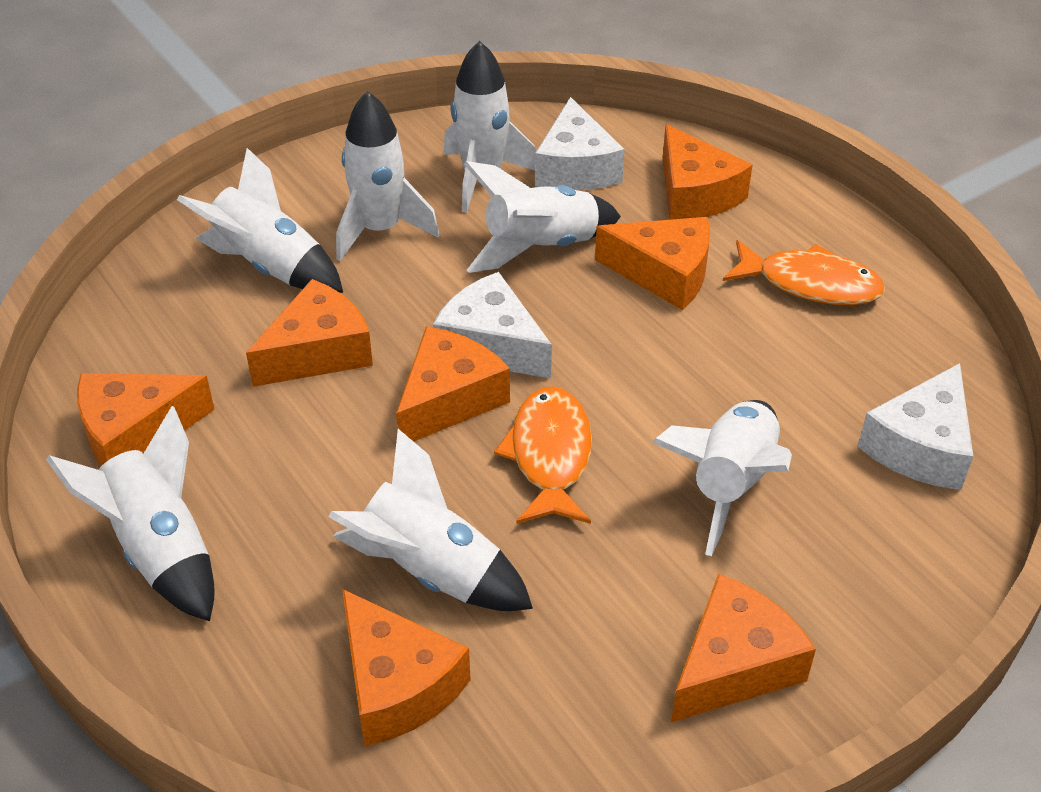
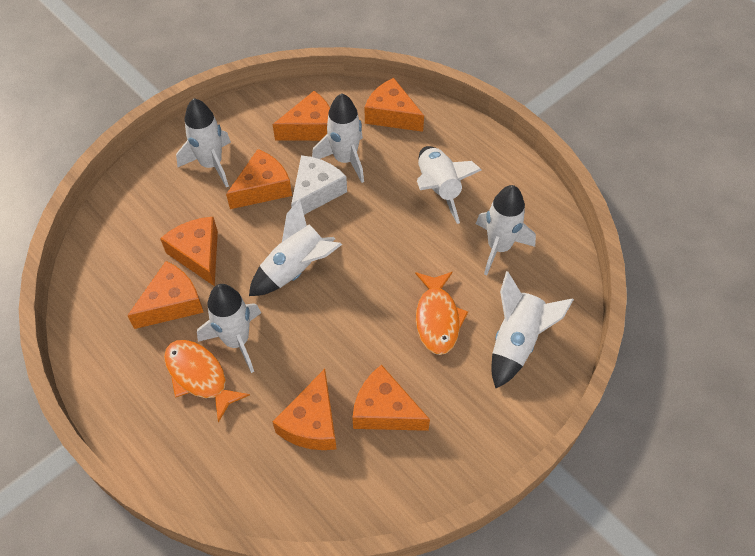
white cheese: 3 -> 1

